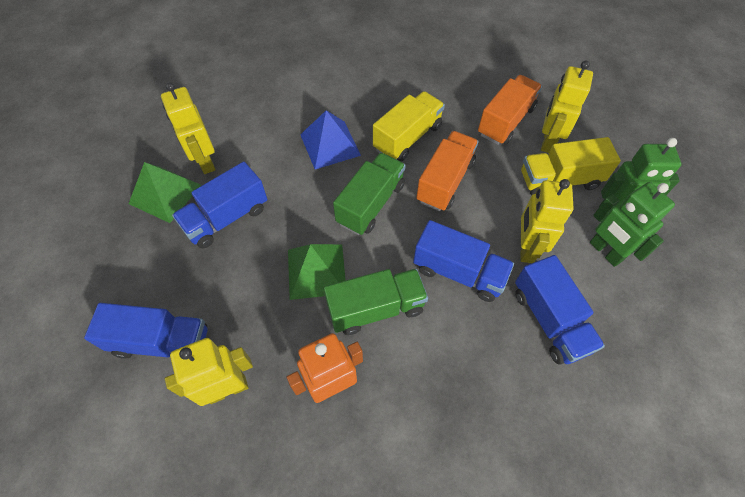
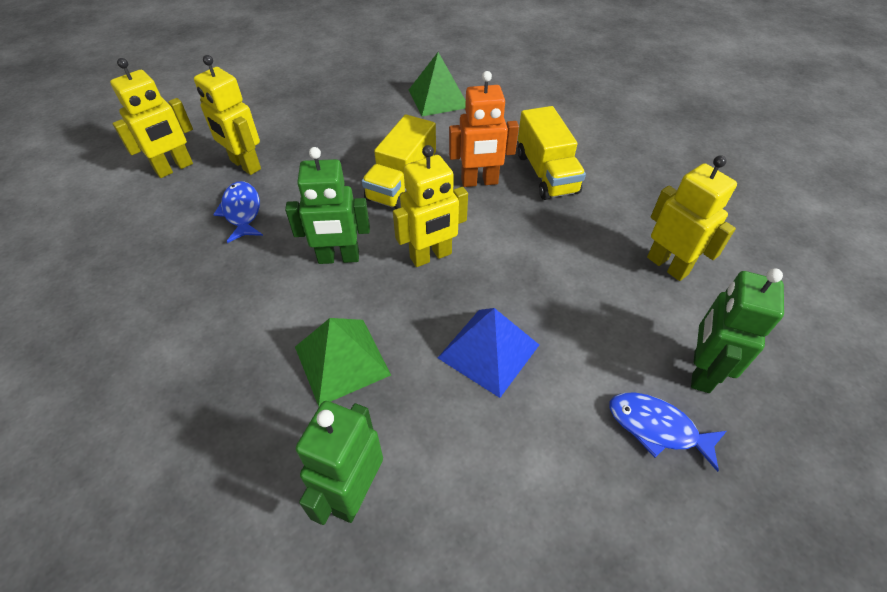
blue fish: 0 -> 2
blue truck: 4 -> 0
green robot: 2 -> 3
green truck: 2 -> 0
orange truck: 2 -> 0

